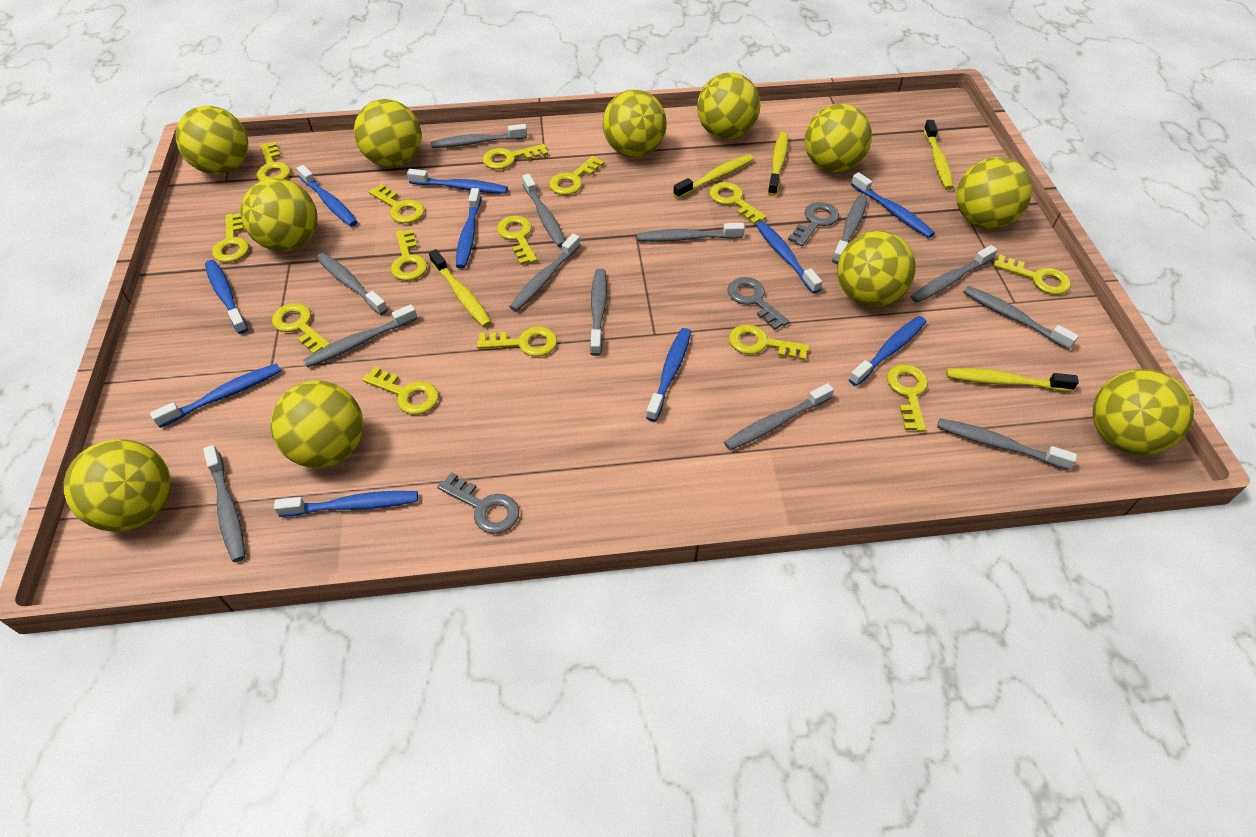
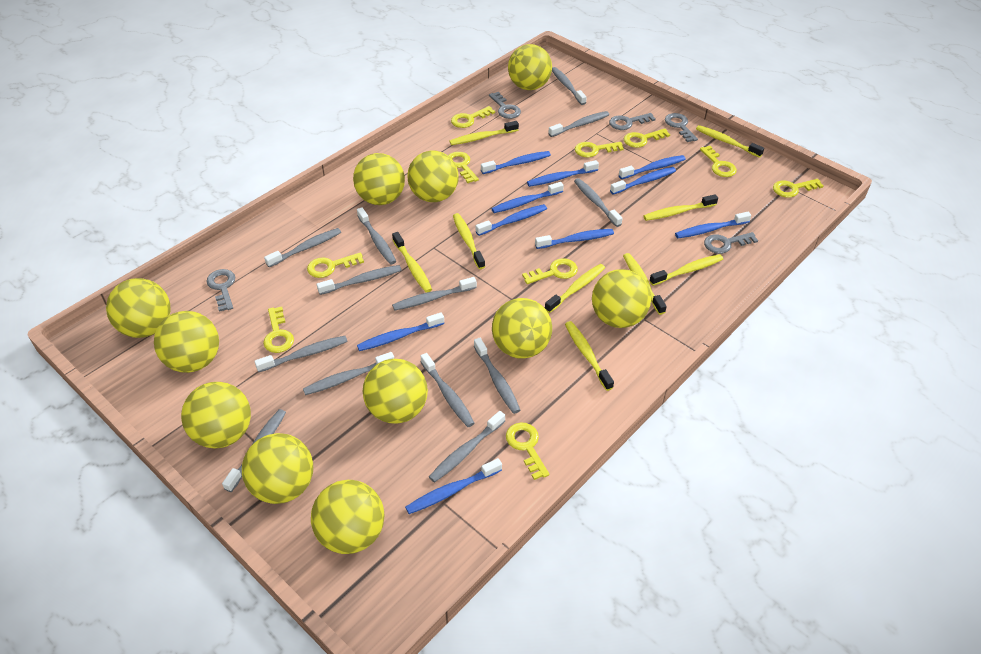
grey key: 3 -> 5
yellow key: 14 -> 10
yellow toothbrush: 5 -> 9

